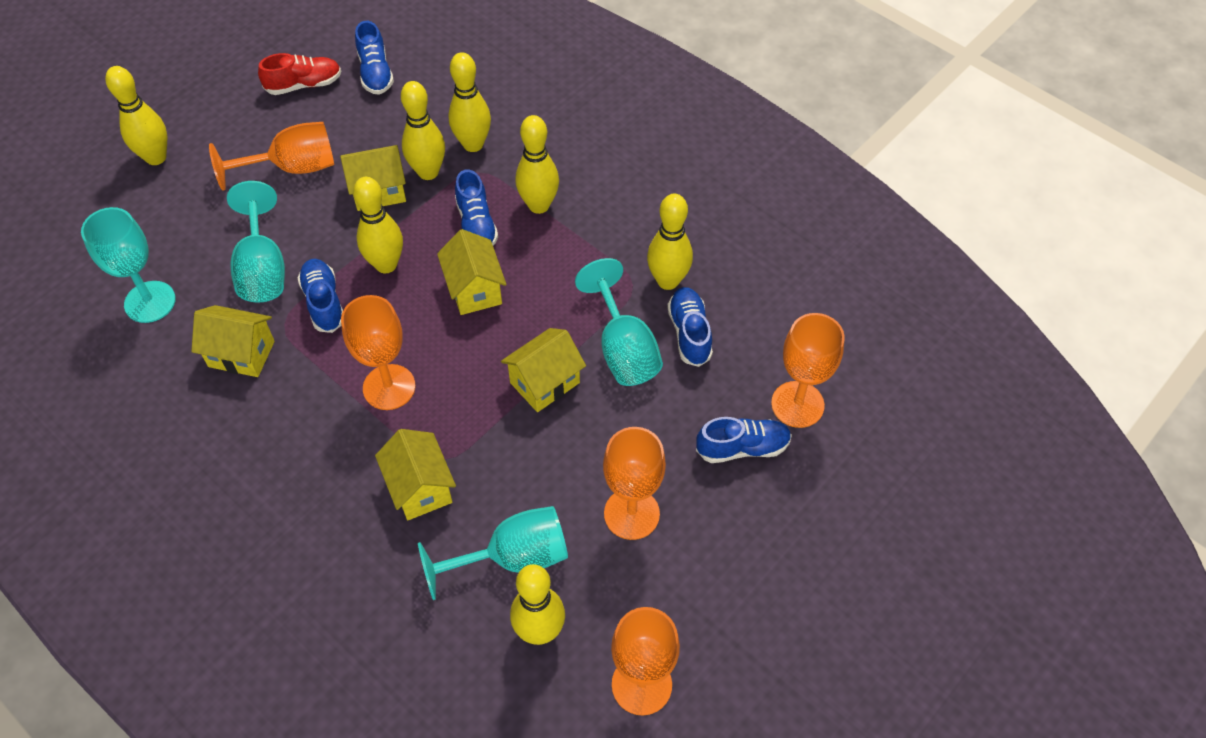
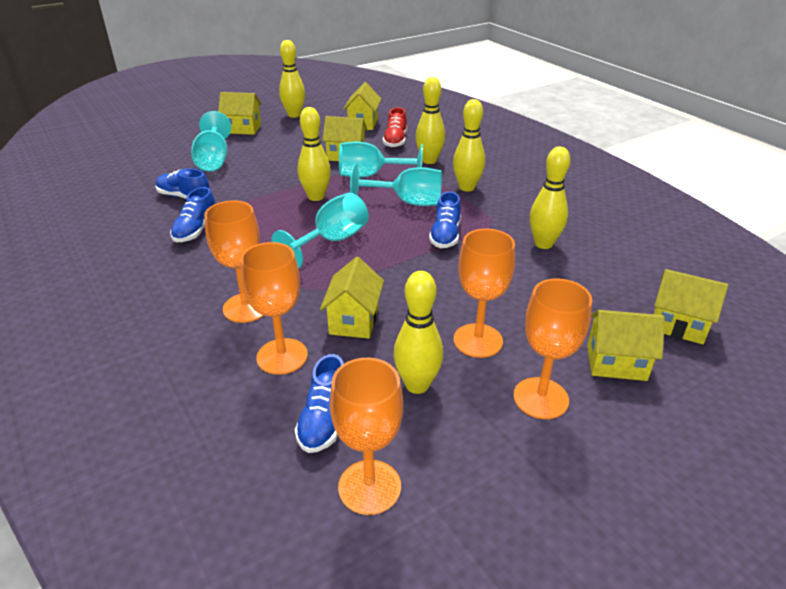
blue shoe: 5 -> 4
yellow bowling pin: 7 -> 6
yellow house: 5 -> 6

